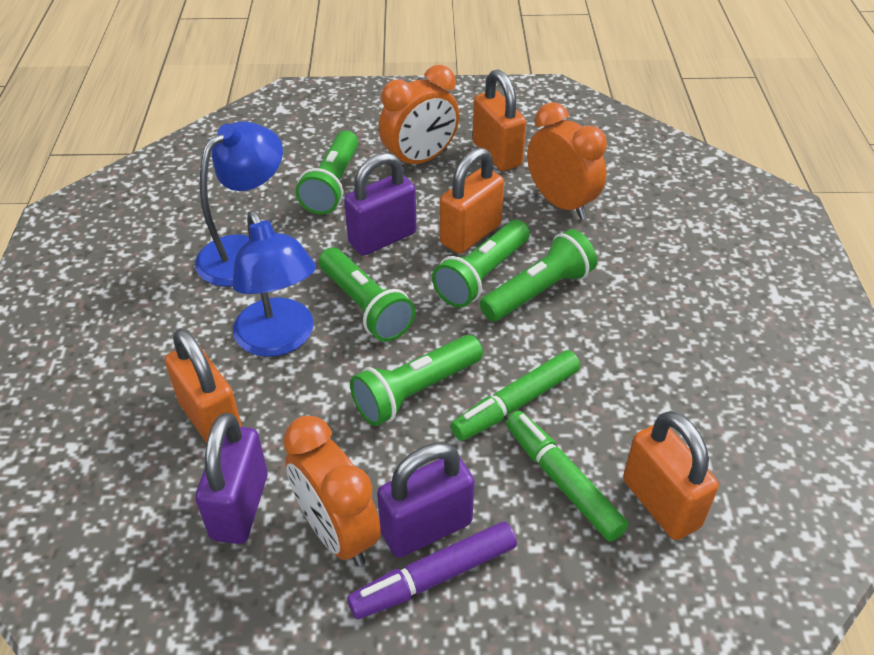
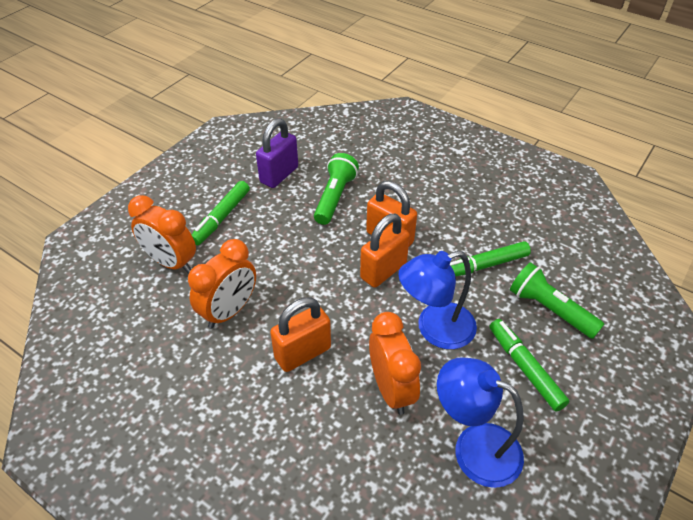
green flashlight: 5 -> 2
green marker: 2 -> 3
orange padlock: 4 -> 3
purple marker: 1 -> 0
purple padlock: 3 -> 1

